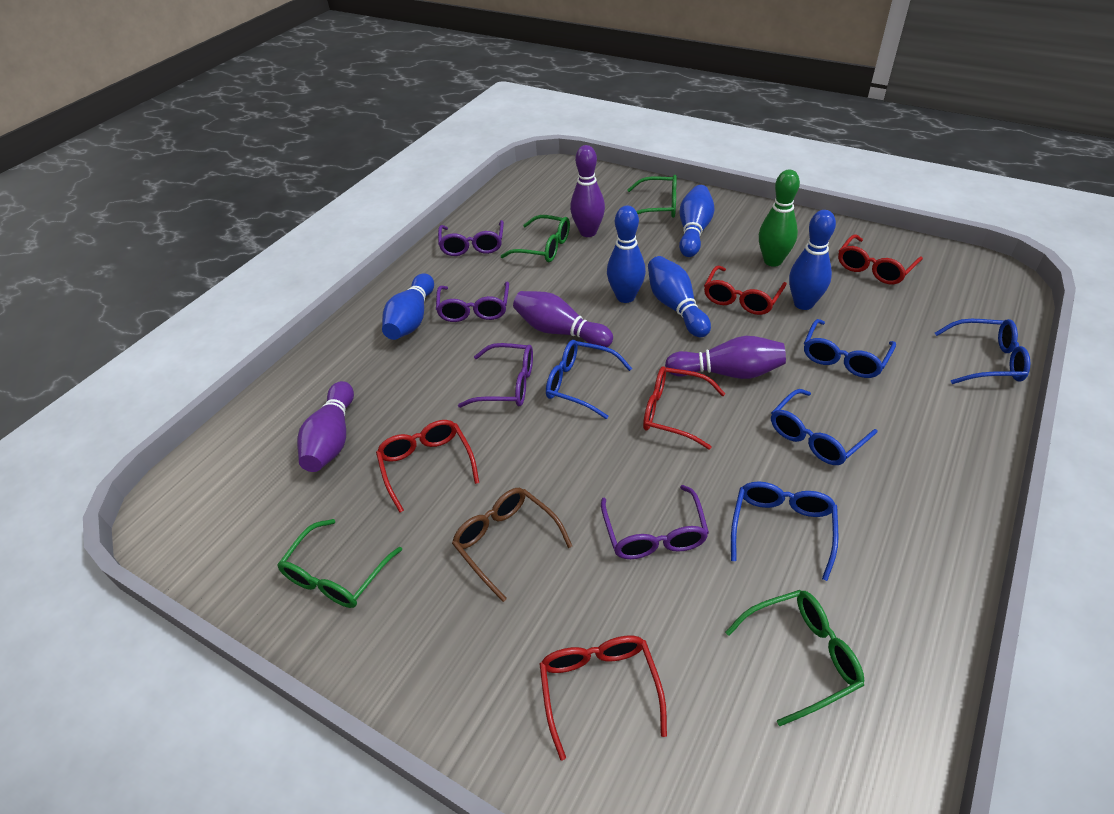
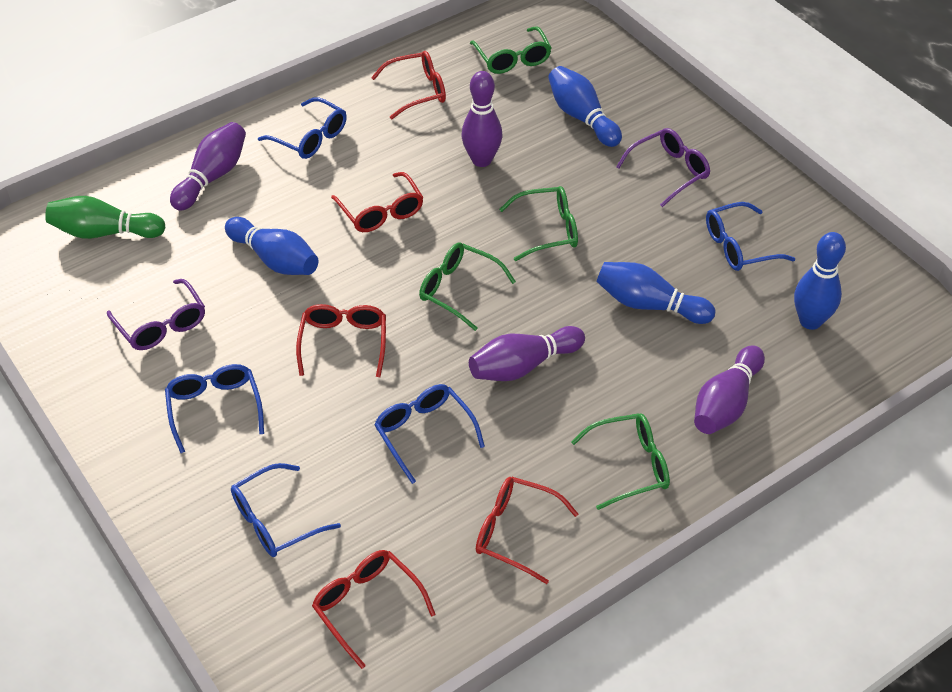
blue bowling pin: 5 -> 4
brown glasses: 1 -> 0
purple glasses: 4 -> 2

